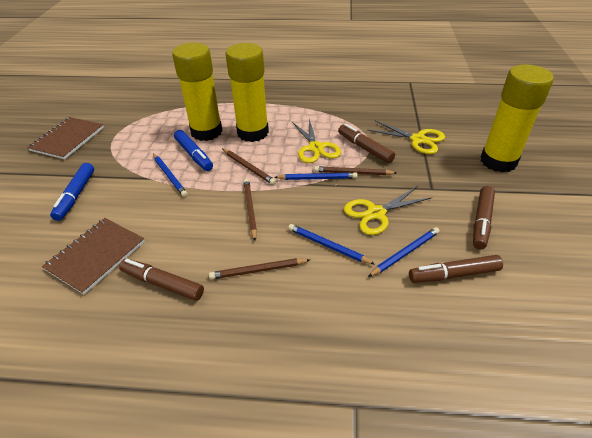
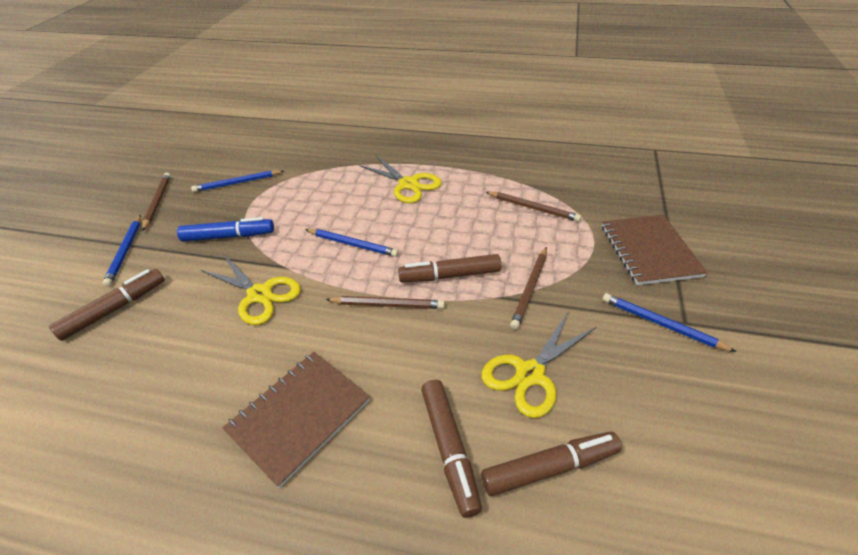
blue marker: 2 -> 1
yellow glue stick: 3 -> 0

